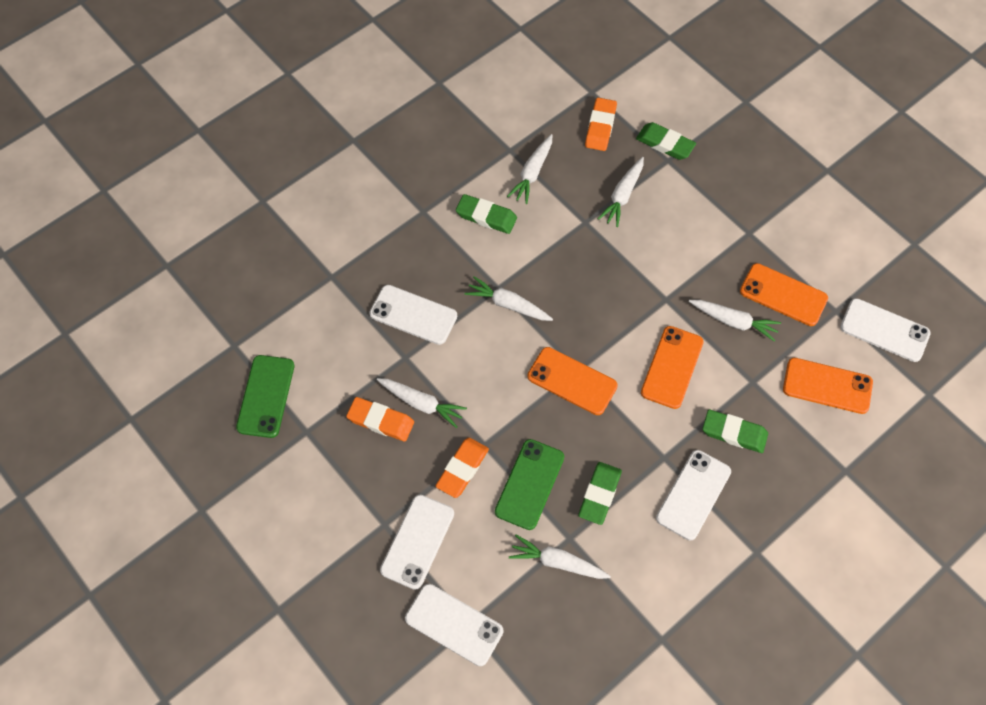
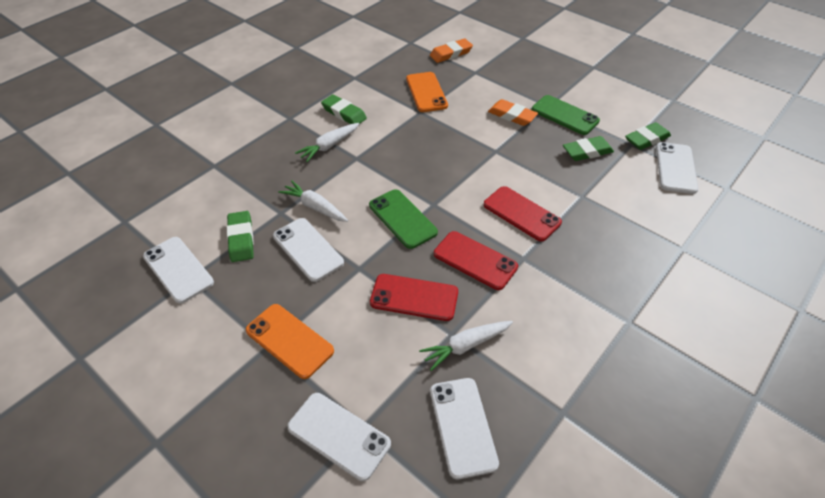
orange eraser: 3 -> 2
orange phone: 4 -> 2
red phone: 0 -> 3
white carrot: 6 -> 3

